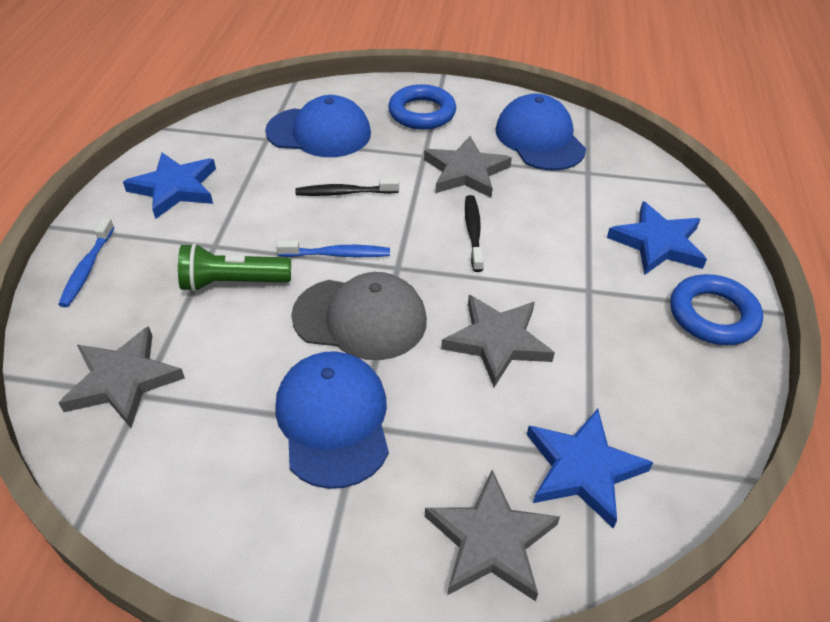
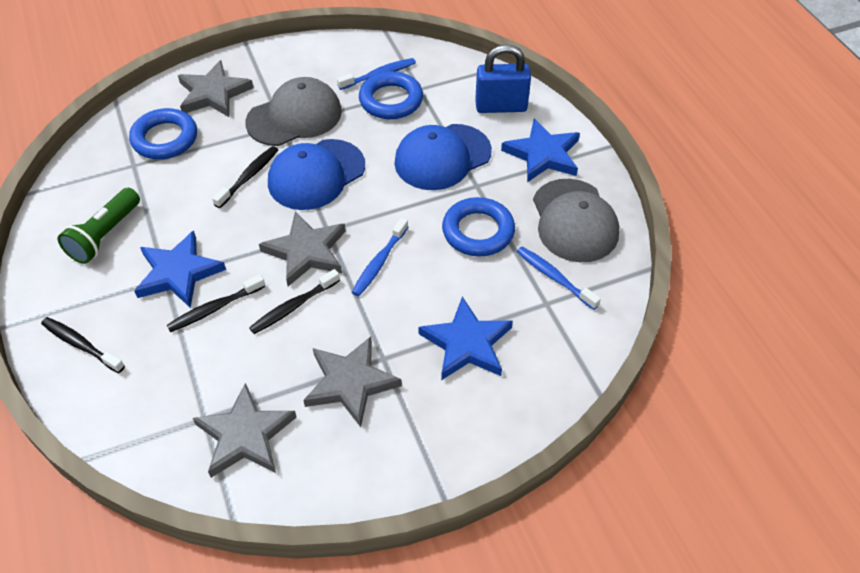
black toothbrush: 2 -> 4
blue cap: 3 -> 2
blue padlock: 0 -> 1
blue ring: 2 -> 3
blue toothbrush: 2 -> 3
grey cap: 1 -> 2

